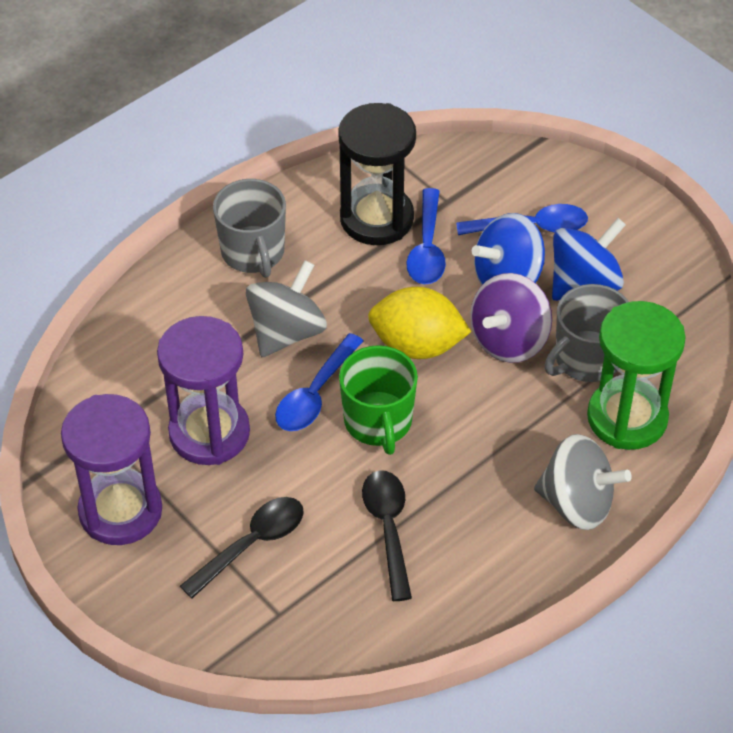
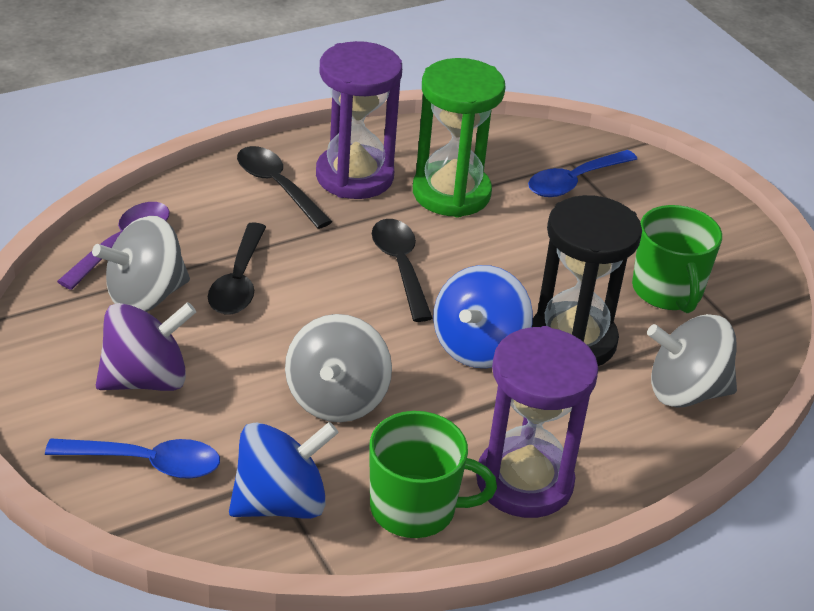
black spoon: 2 -> 3
blue spoon: 3 -> 2
green mug: 1 -> 2
grey mug: 2 -> 0
grey spinning top: 2 -> 3
purple spoon: 0 -> 1
yellow lemon: 1 -> 0

